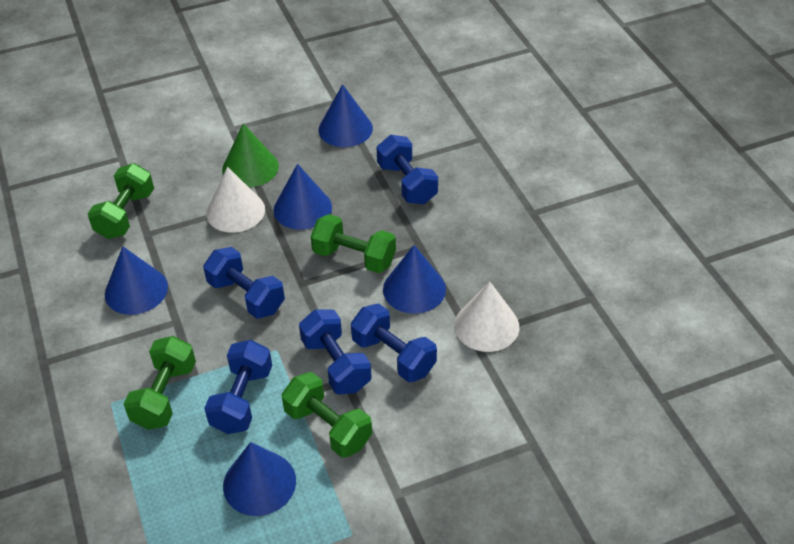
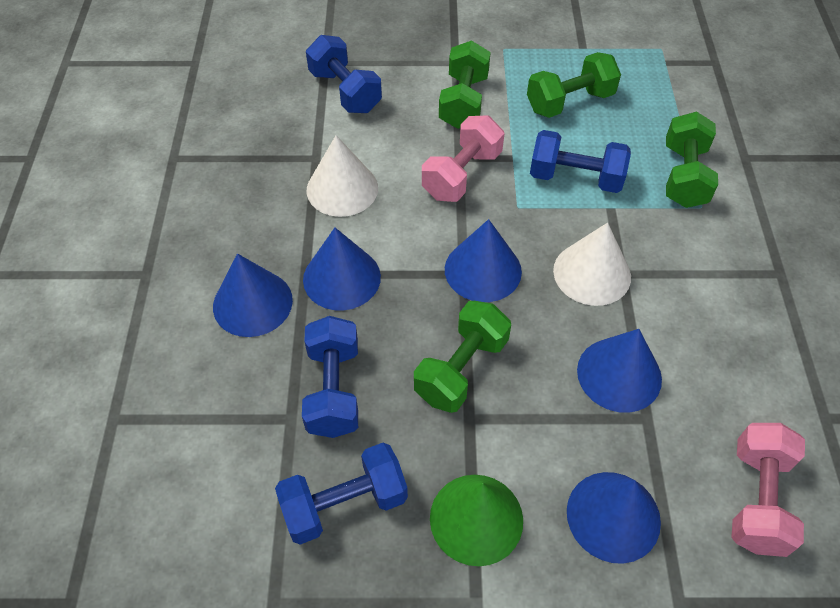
blue dumbbell: 5 -> 4
pink dumbbell: 0 -> 2

